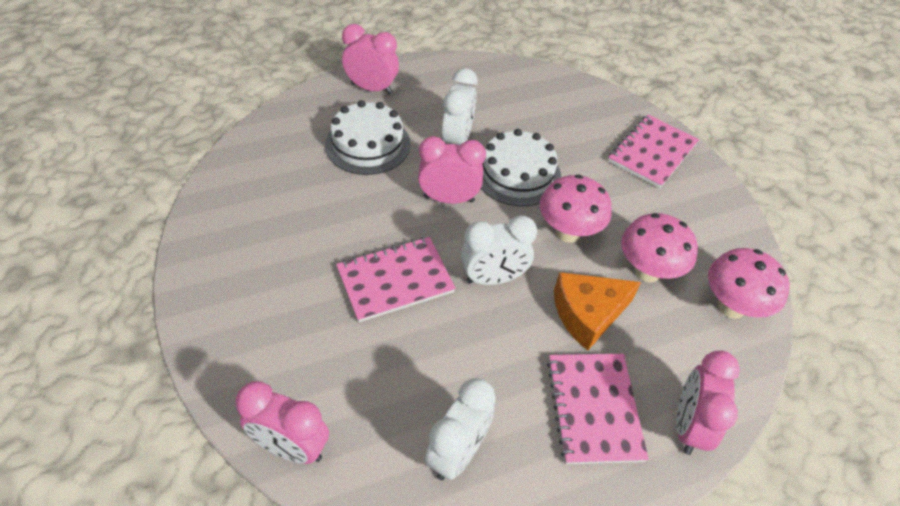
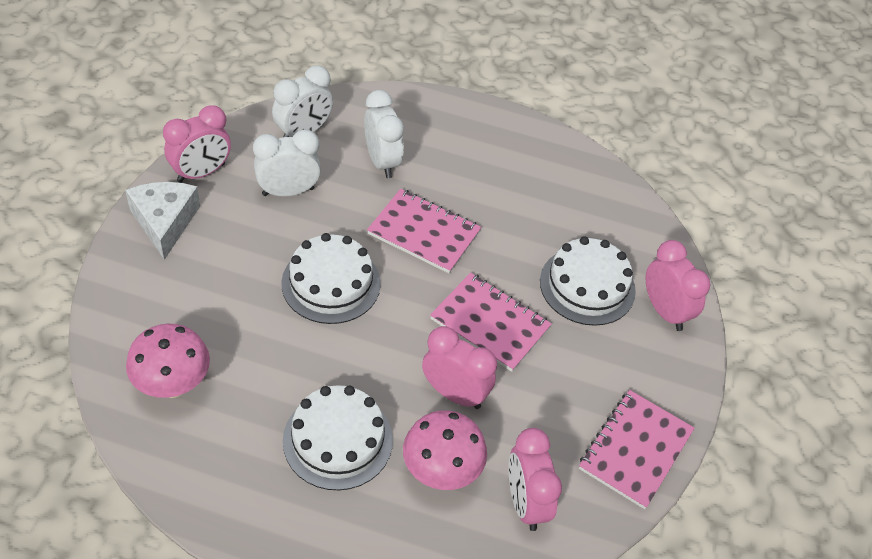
orange cheese: 1 -> 0
pink mushroom: 3 -> 2
white cake: 2 -> 3
white cheese: 0 -> 1

